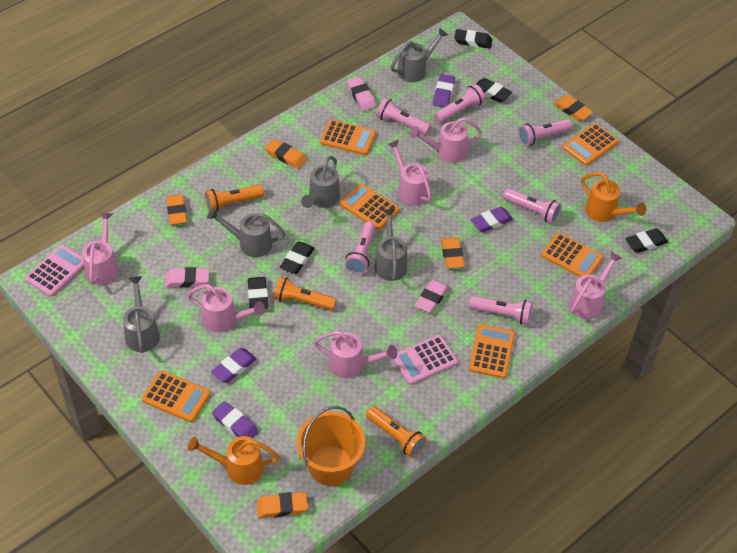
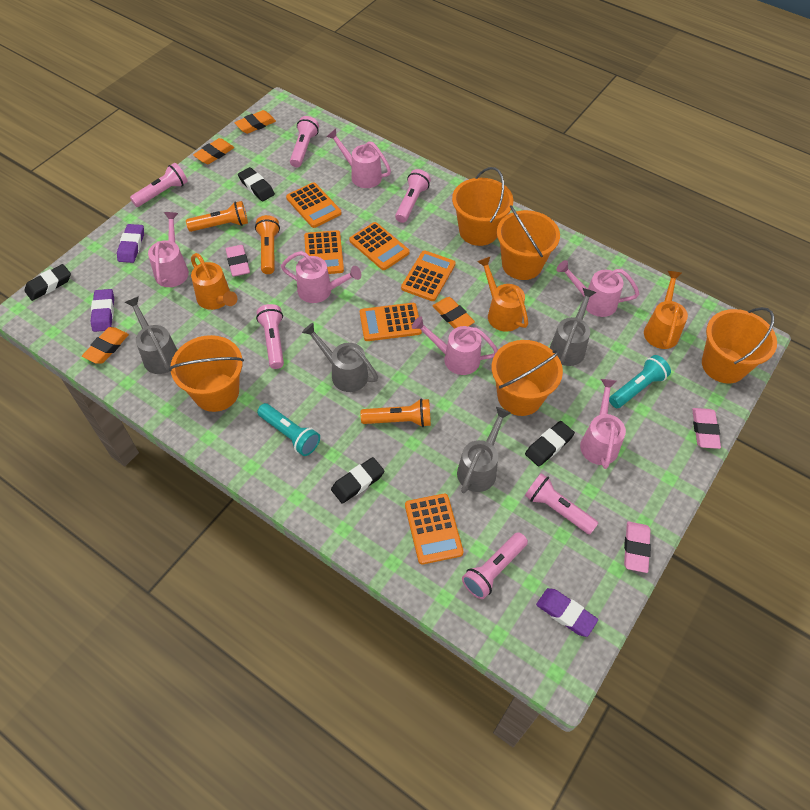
black eraser: 5 -> 4
grey watering can: 5 -> 4
orange bucket: 1 -> 5
orange eraser: 5 -> 4
orange watering can: 2 -> 3
pink calculator: 2 -> 0
purple eraser: 4 -> 3
turquoise flashlight: 0 -> 2

